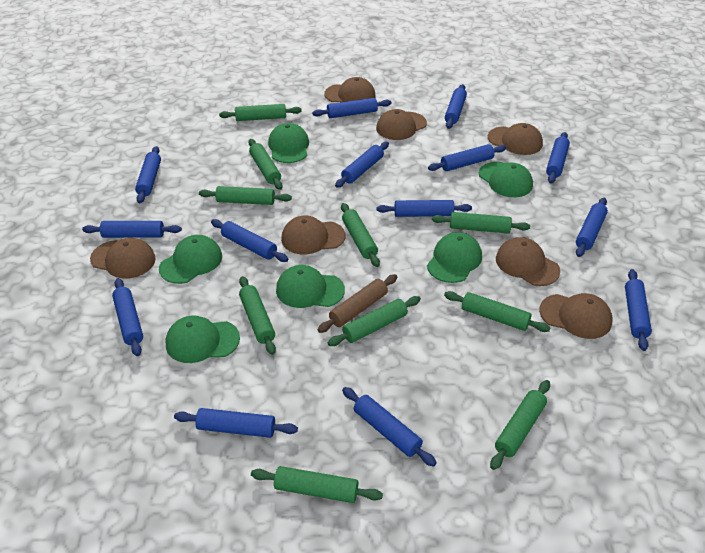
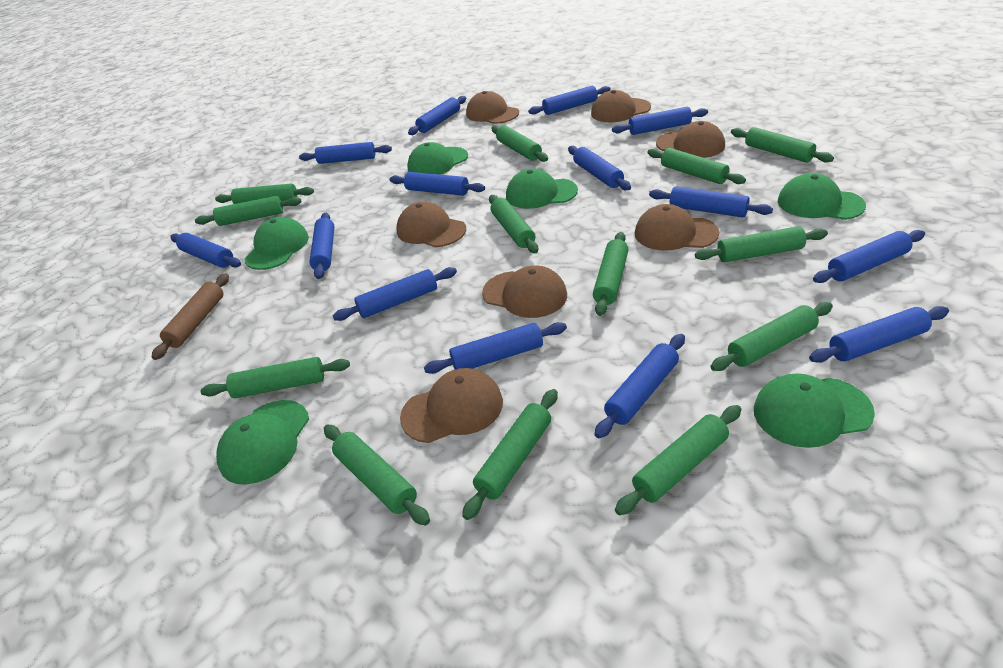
green rolling pin: 10 -> 13

